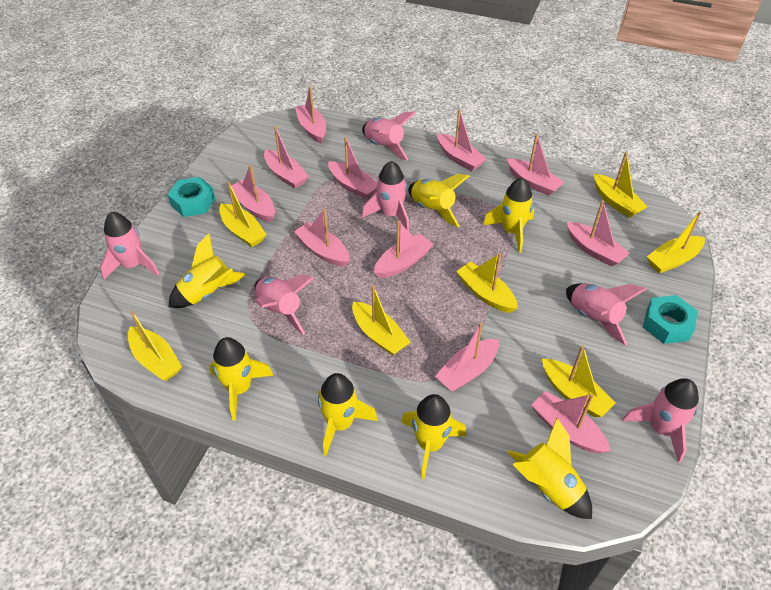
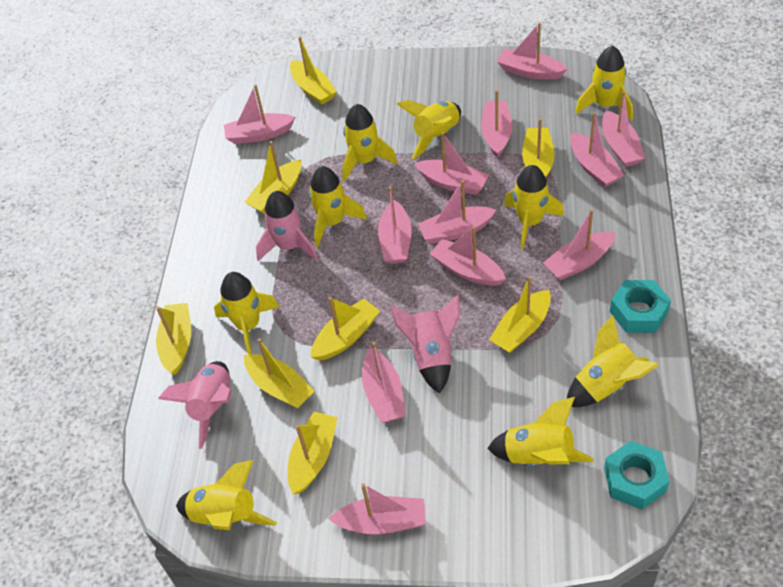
pink boat: 11 -> 12
pink rocket: 6 -> 3
yellow boat: 7 -> 8
yellow rocket: 7 -> 9

